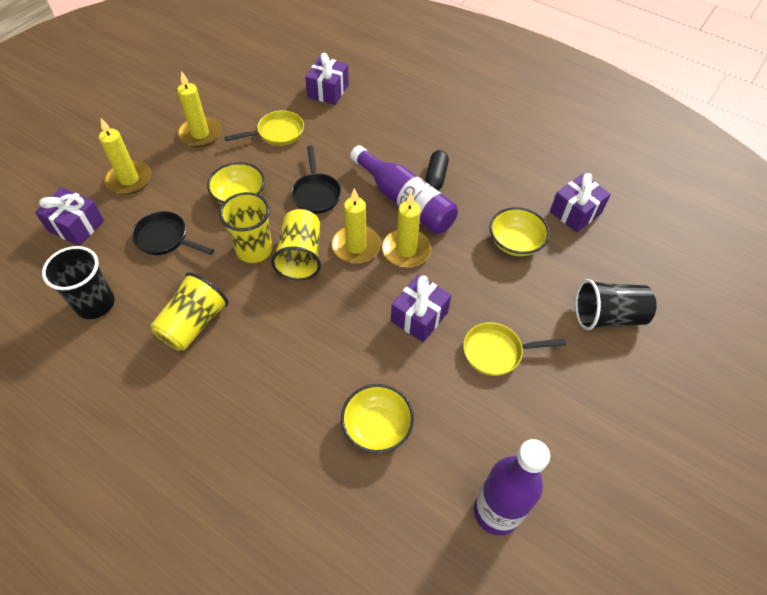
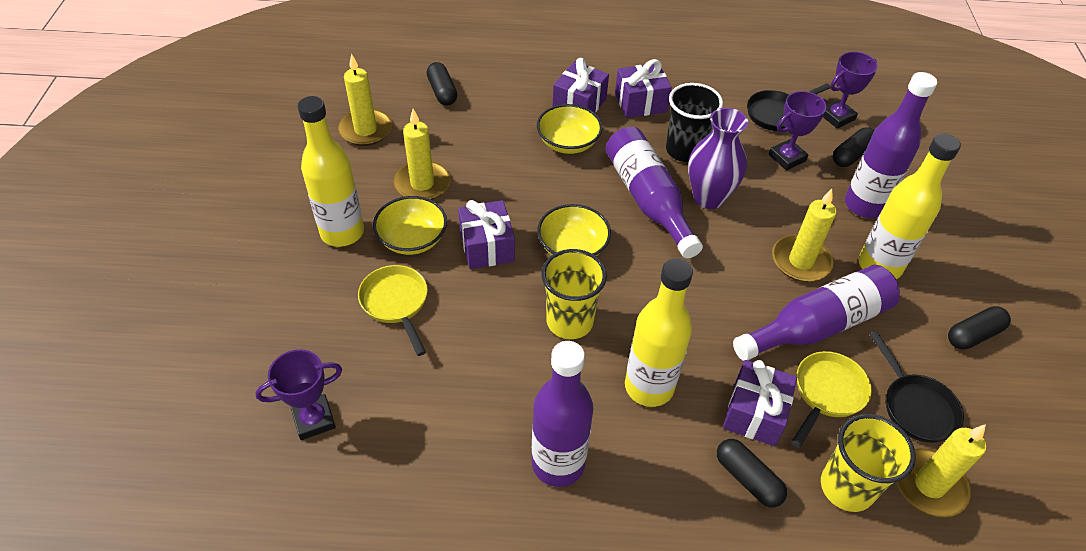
black capsule: 1 -> 4
black cup: 2 -> 1
purple bottle: 2 -> 4
purple trophy: 0 -> 3
purple vase: 0 -> 1
yellow bottle: 0 -> 3
yellow cup: 3 -> 2

